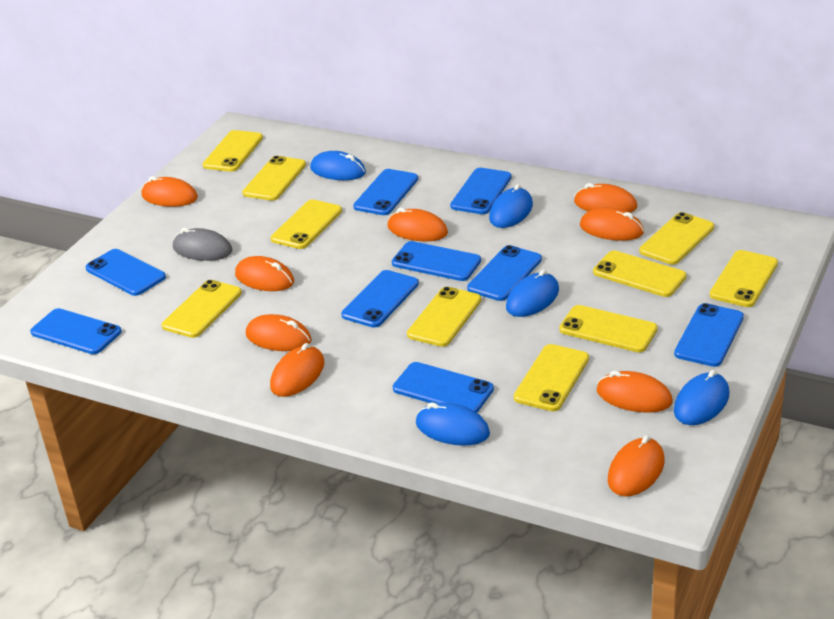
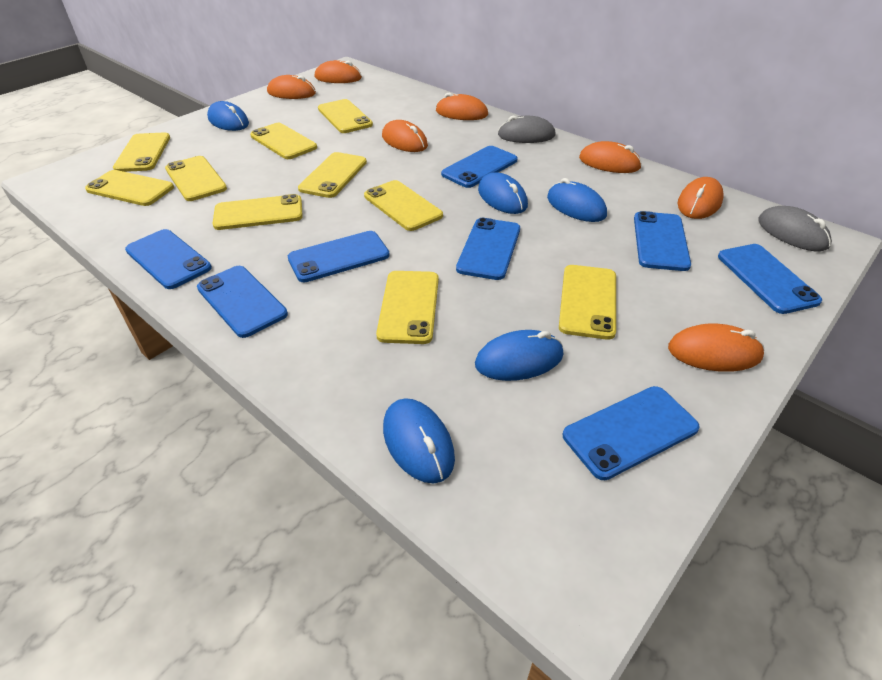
blue phone: 9 -> 8
grey mouse: 1 -> 2
orange mouse: 9 -> 7

